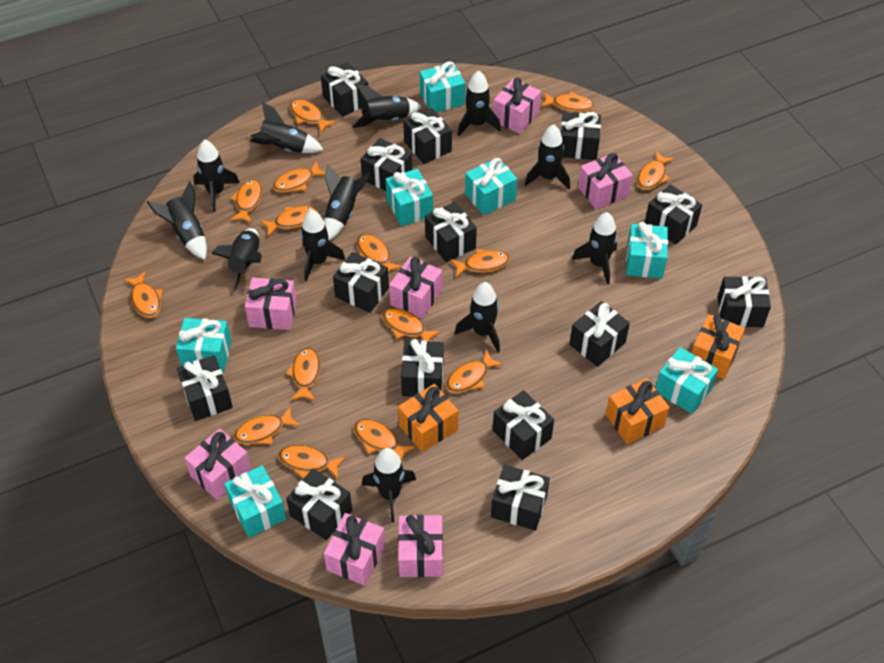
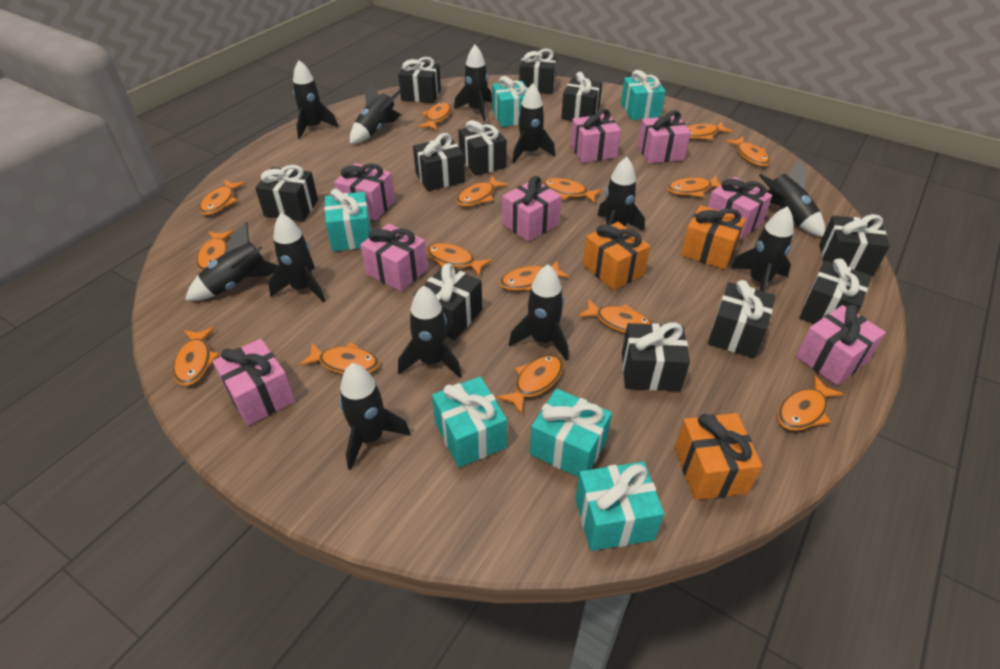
black gift: 14 -> 11
pink gift: 7 -> 8
turquoise gift: 7 -> 6

